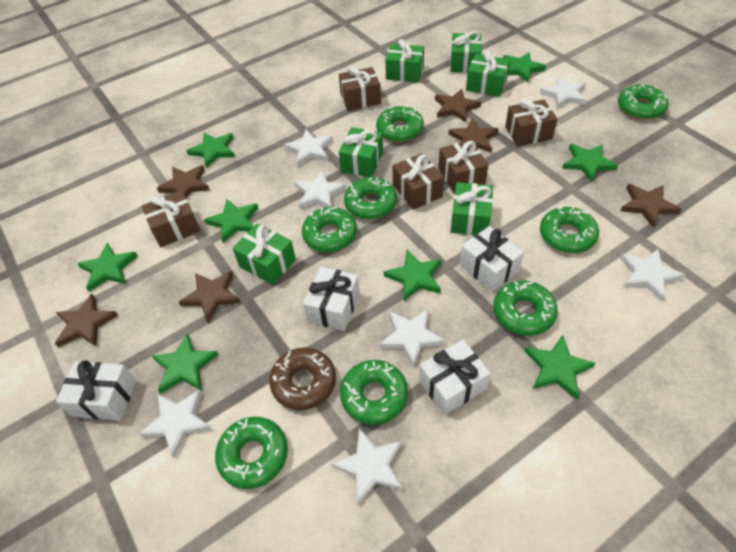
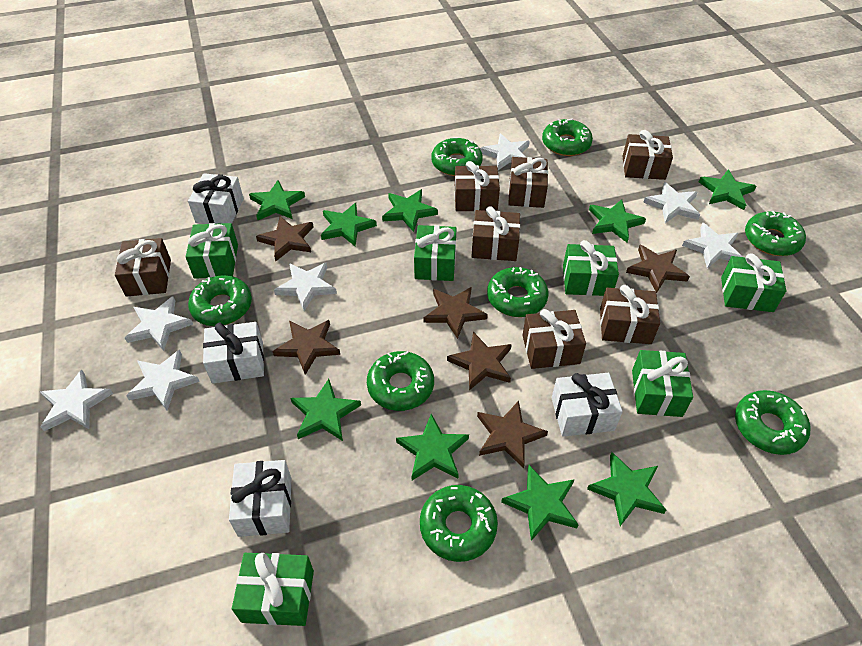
brown donut: 1 -> 0
brown gift: 5 -> 7
green star: 8 -> 9

